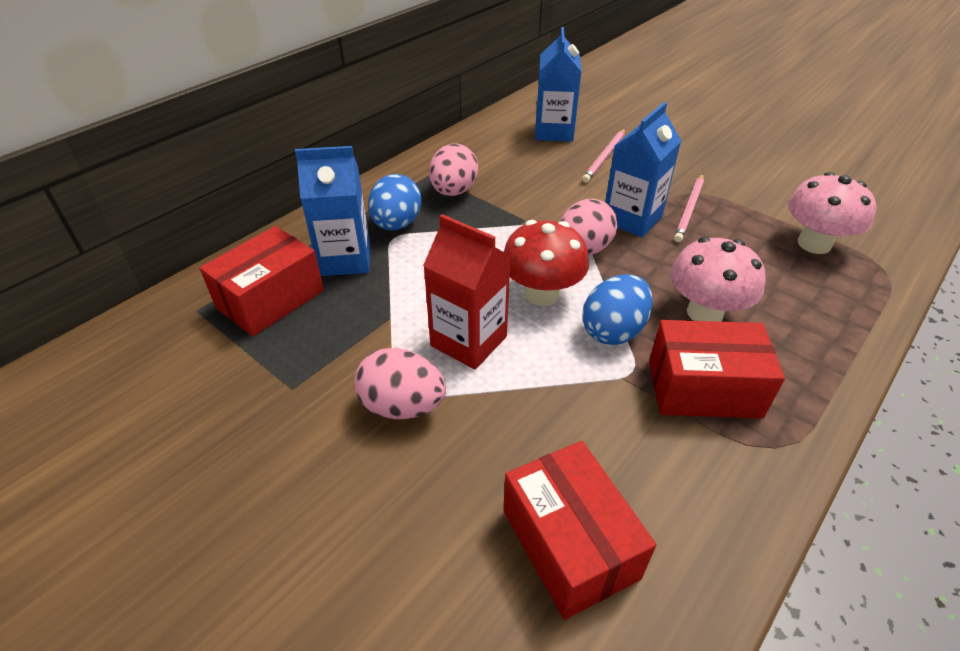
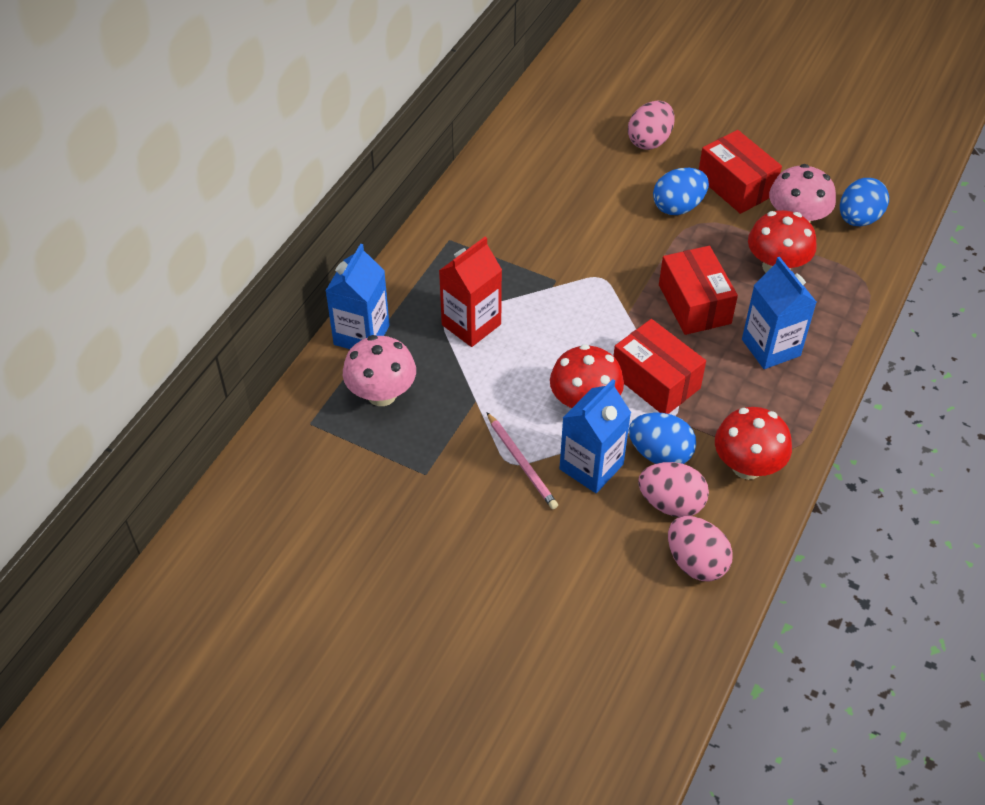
blue egg: 2 -> 3
pink pencil: 2 -> 1
red mushroom: 1 -> 3

